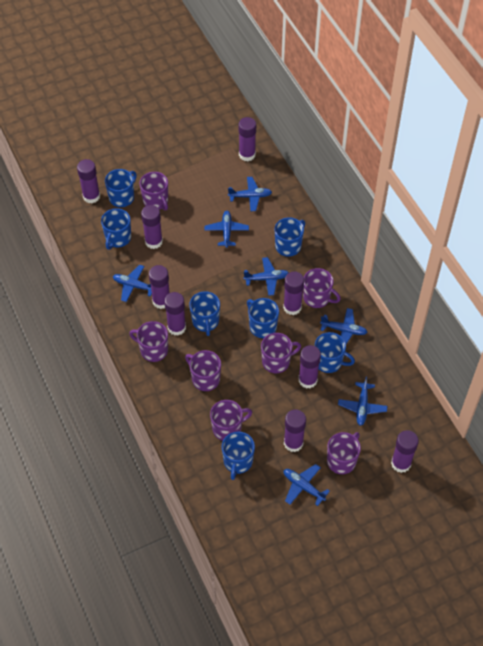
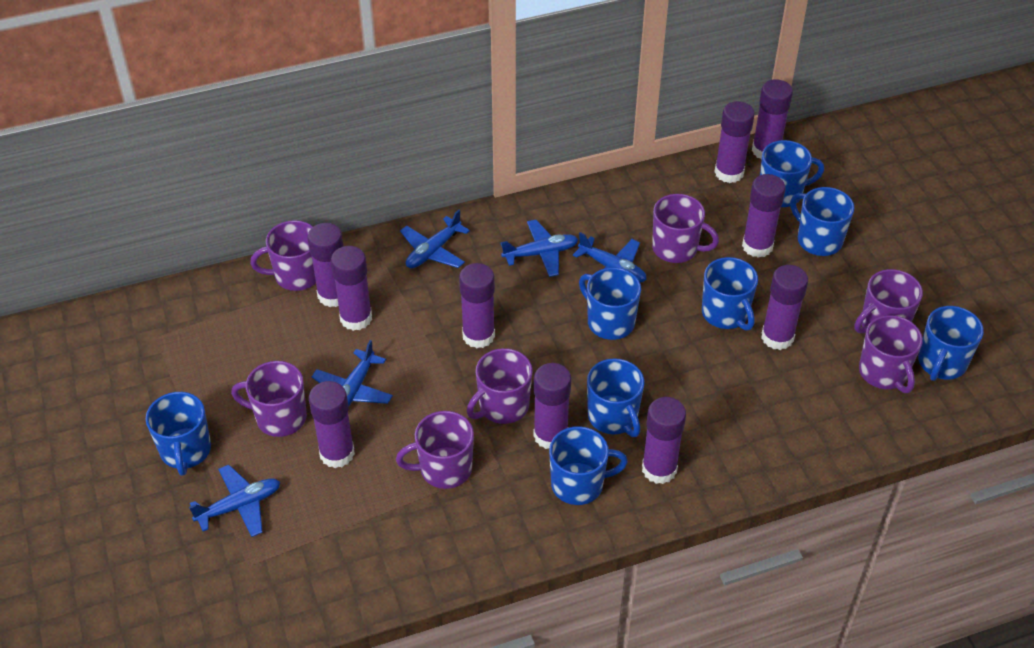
blue mug: 7 -> 8
blue plane: 7 -> 5
purple glue stick: 9 -> 10

